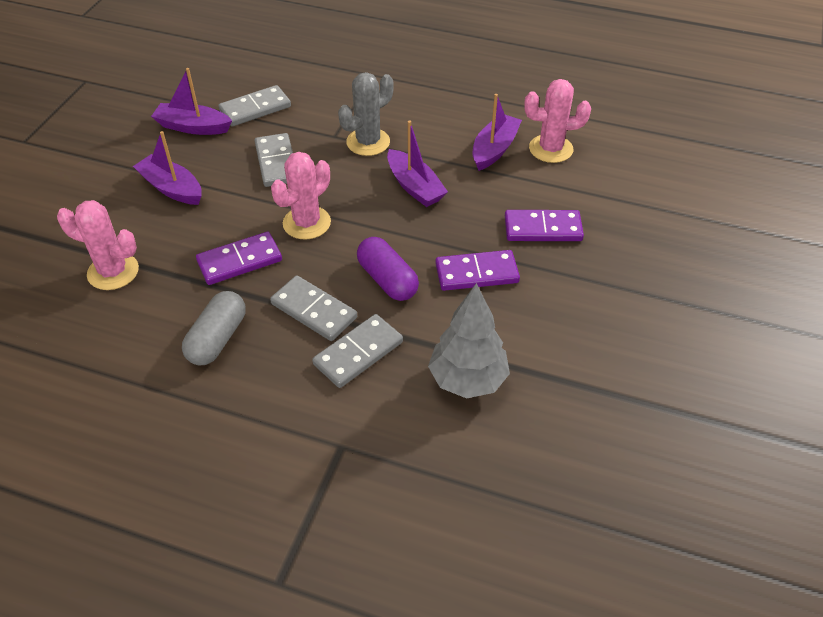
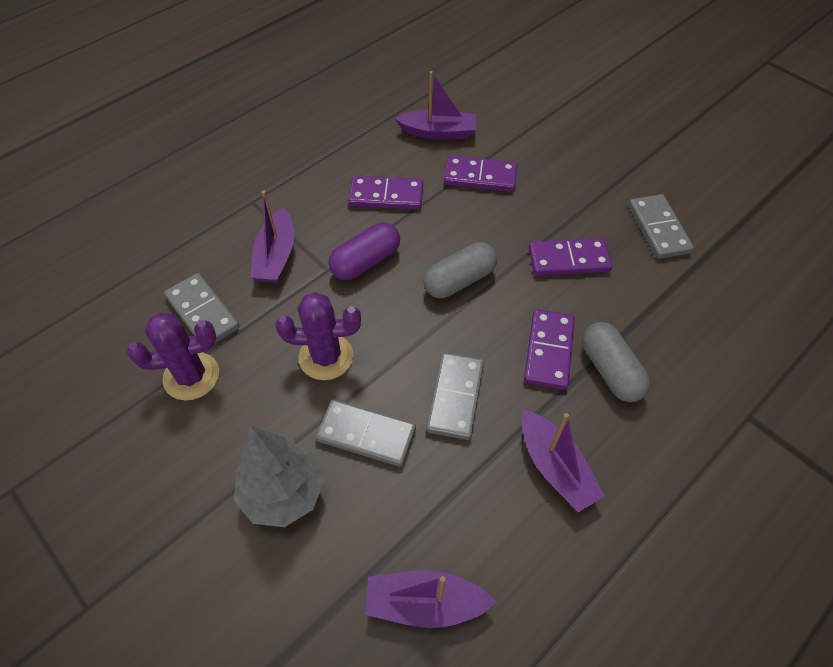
grey cactus: 1 -> 0
grey capsule: 1 -> 2
pink cactus: 3 -> 0
purple cactus: 0 -> 2
purple domino: 3 -> 4

